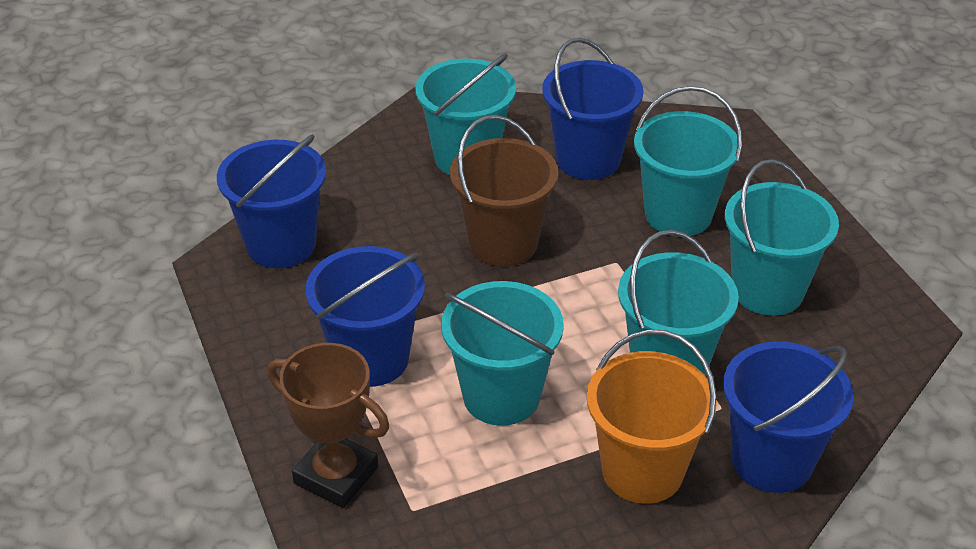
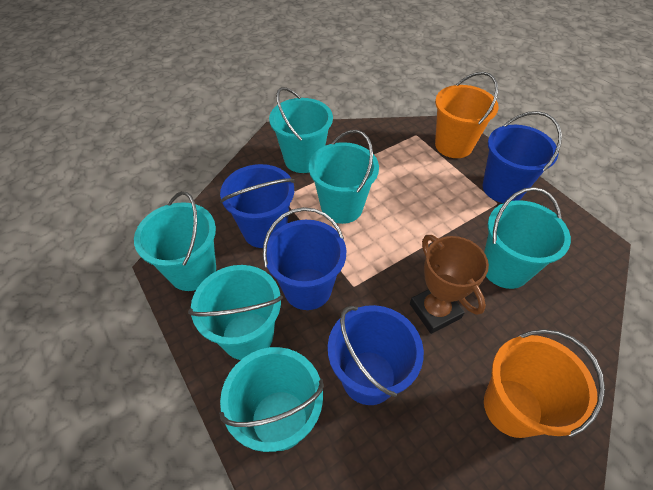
brown bucket: 1 -> 0
orange bucket: 1 -> 2
turquoise bucket: 5 -> 6

